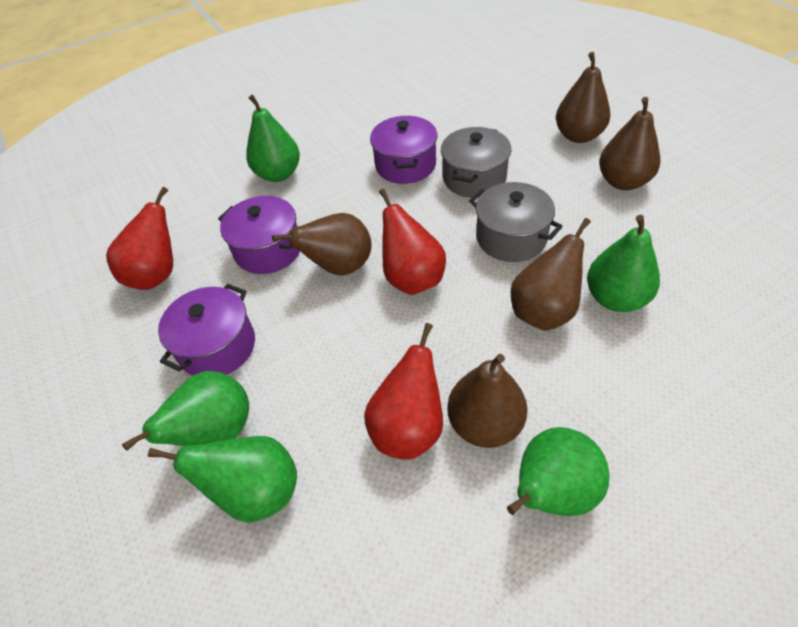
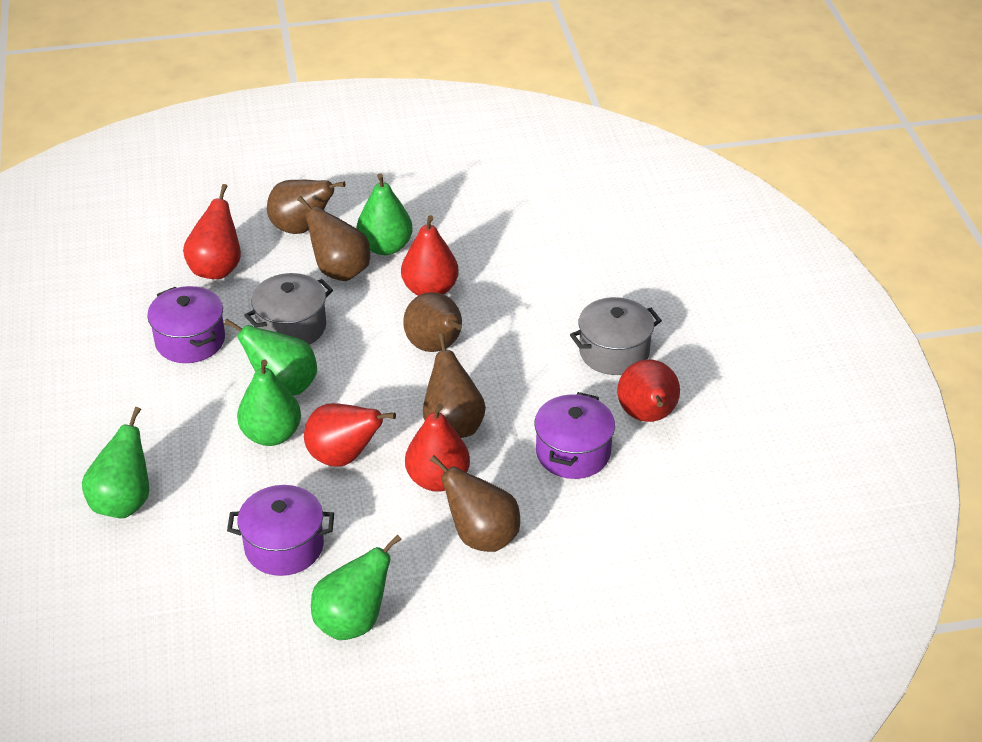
red pear: 3 -> 5

